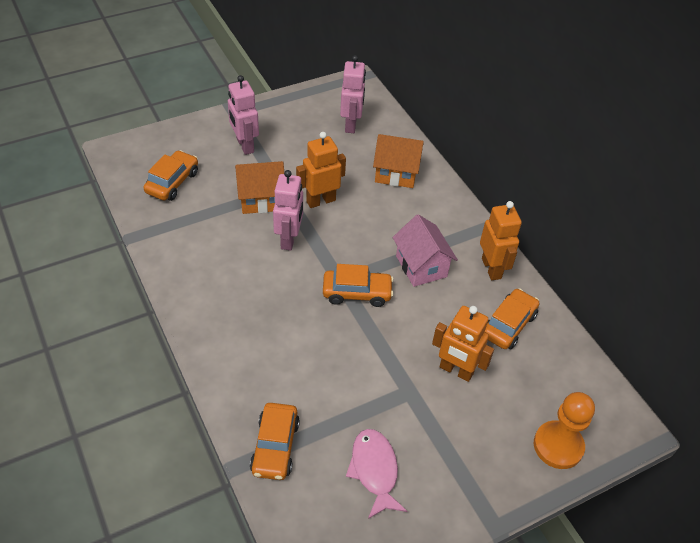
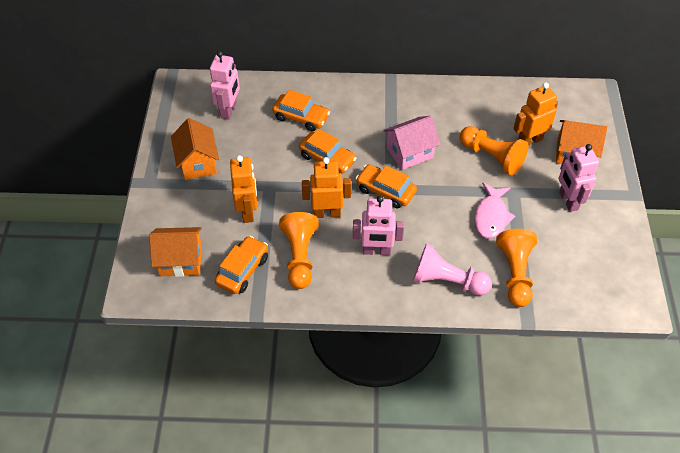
orange house: 2 -> 3
orange pawn: 1 -> 3
pink pawn: 0 -> 1

